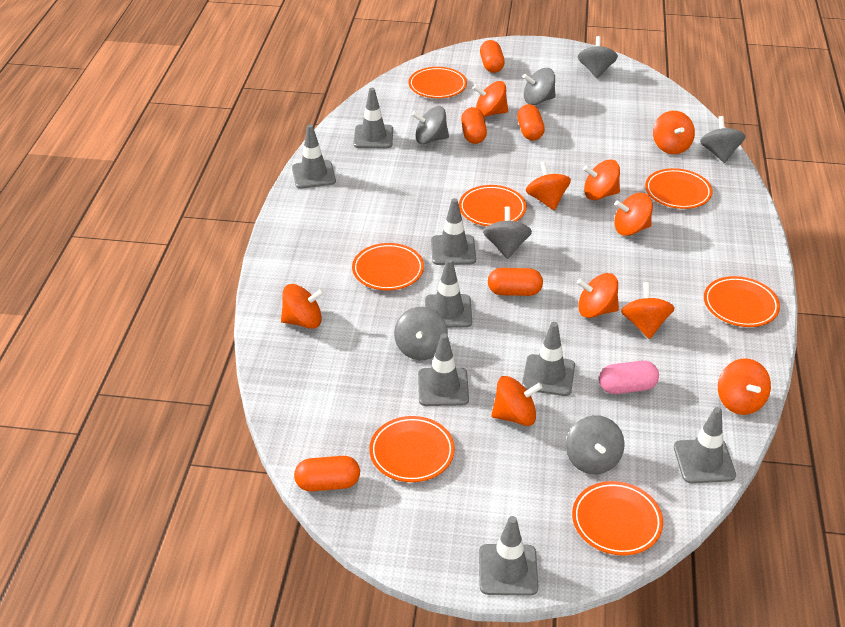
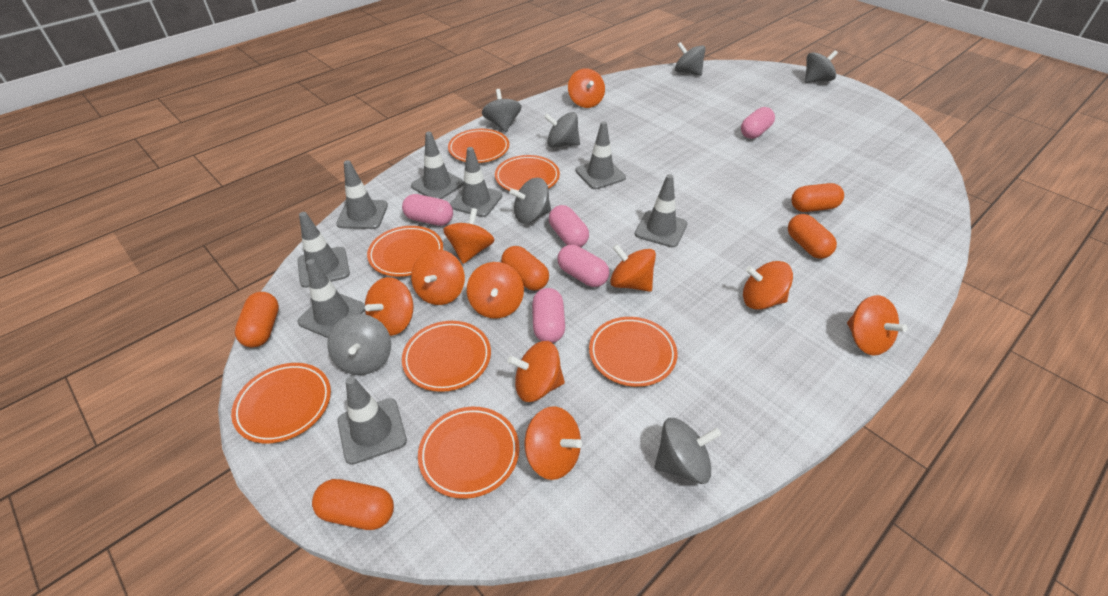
pink capsule: 1 -> 5

